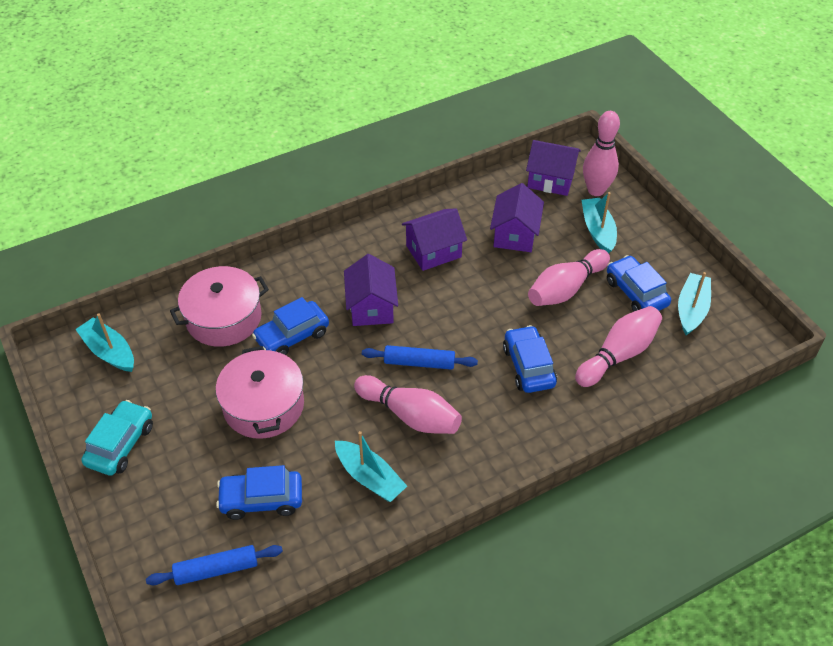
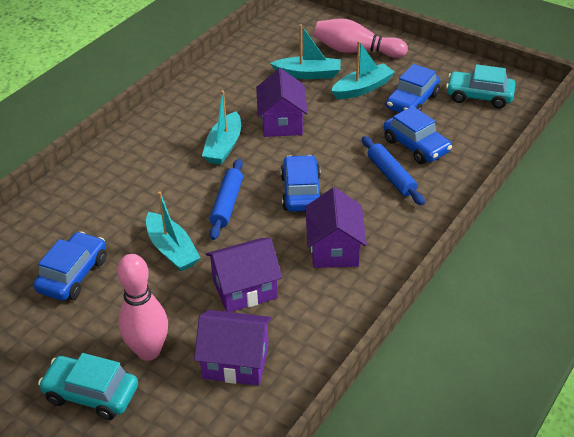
pink bowling pin: 4 -> 2
pink pot: 2 -> 0
turquoise car: 1 -> 2

